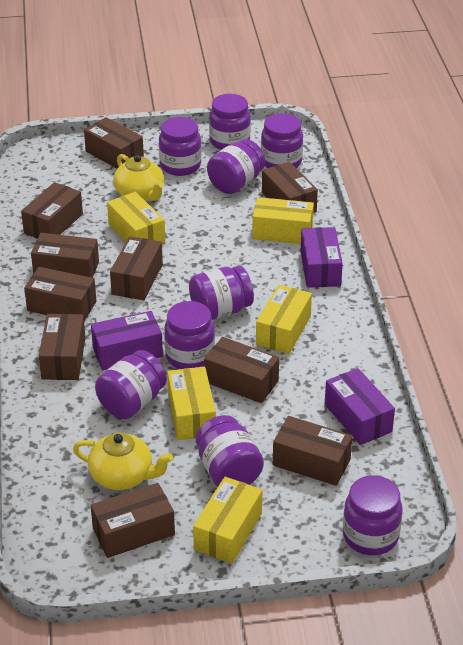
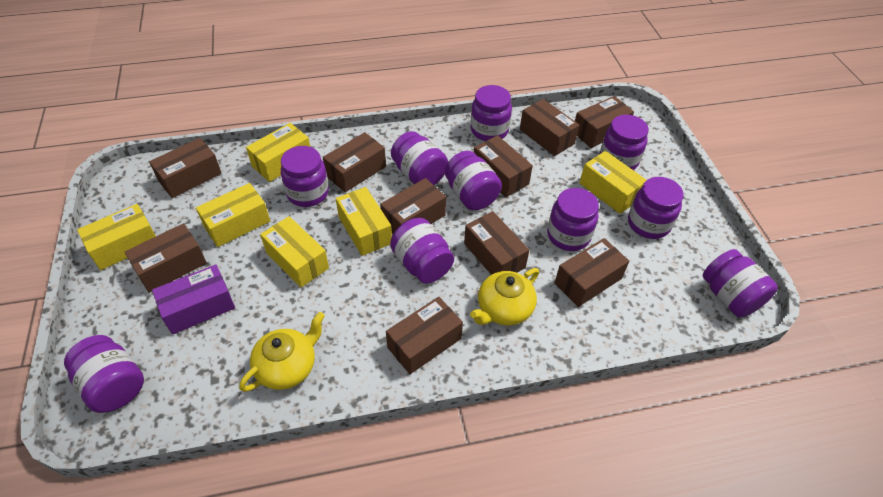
purple box: 3 -> 1
purple jar: 9 -> 10
yellow box: 5 -> 6

